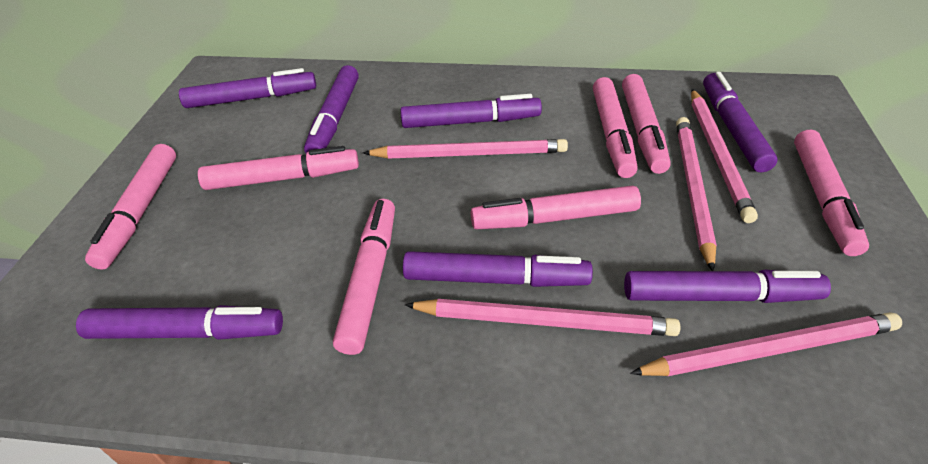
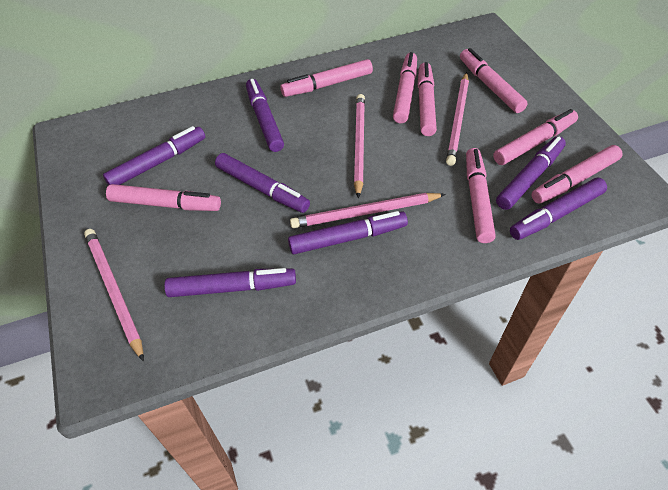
pink marker: 7 -> 8
pink pencil: 5 -> 4

